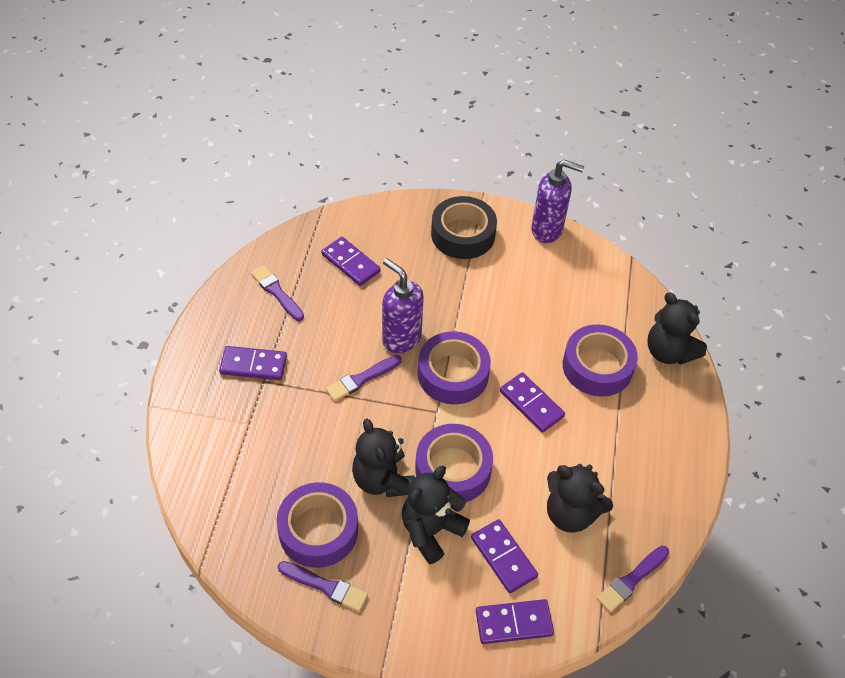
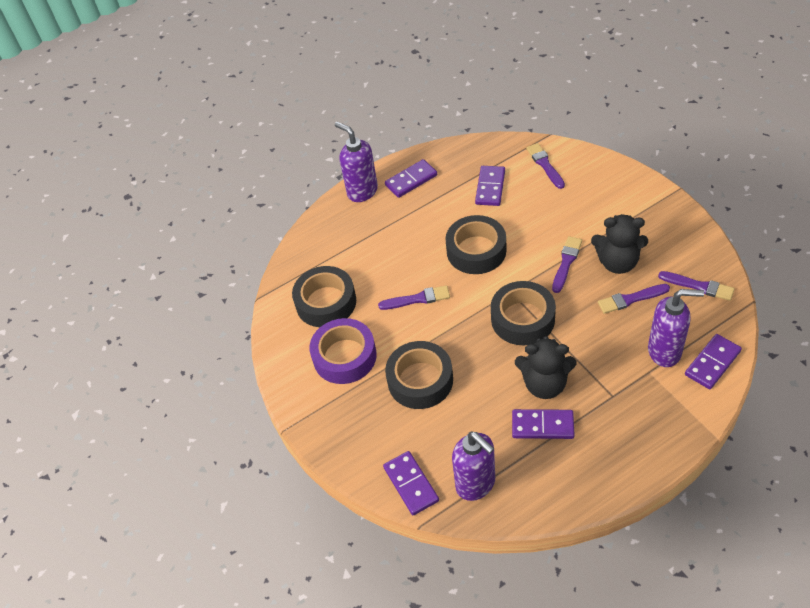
black tape: 1 -> 4
black teddy bear: 4 -> 2
purple brush: 4 -> 5
purple soap dispenser: 2 -> 3
purple tape: 4 -> 1

